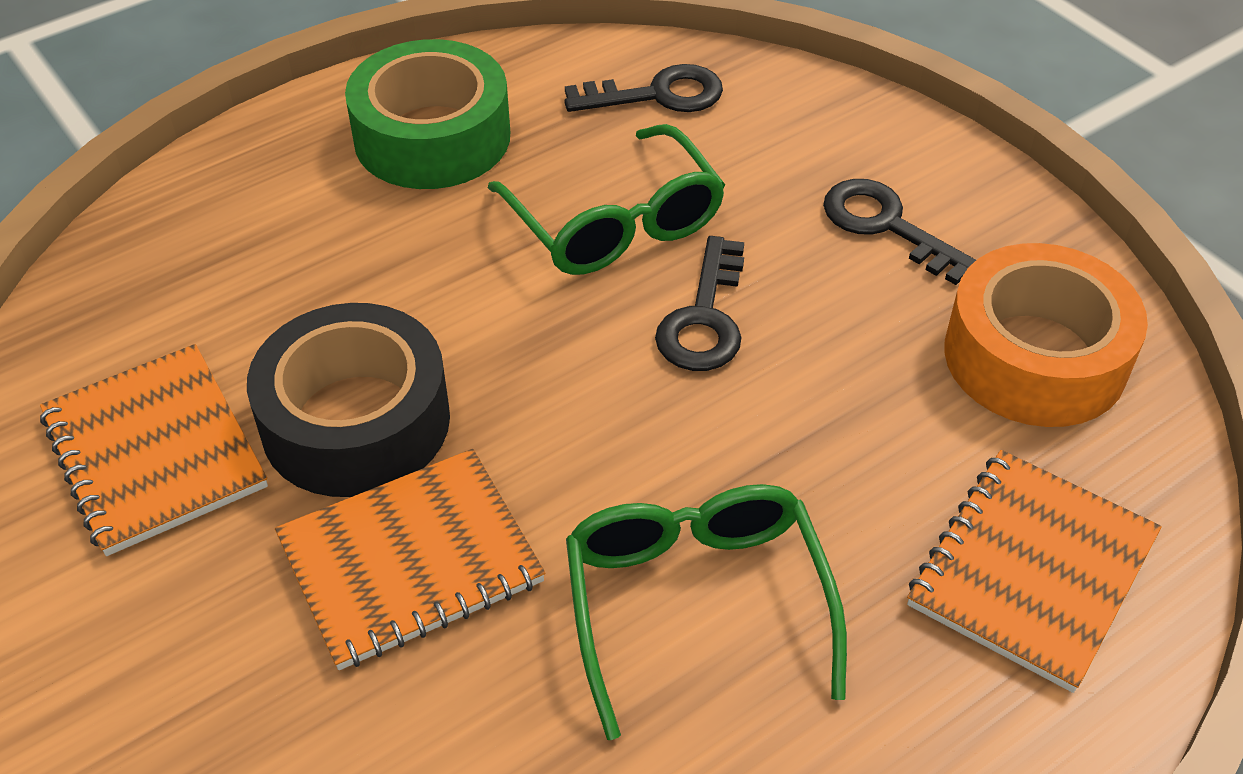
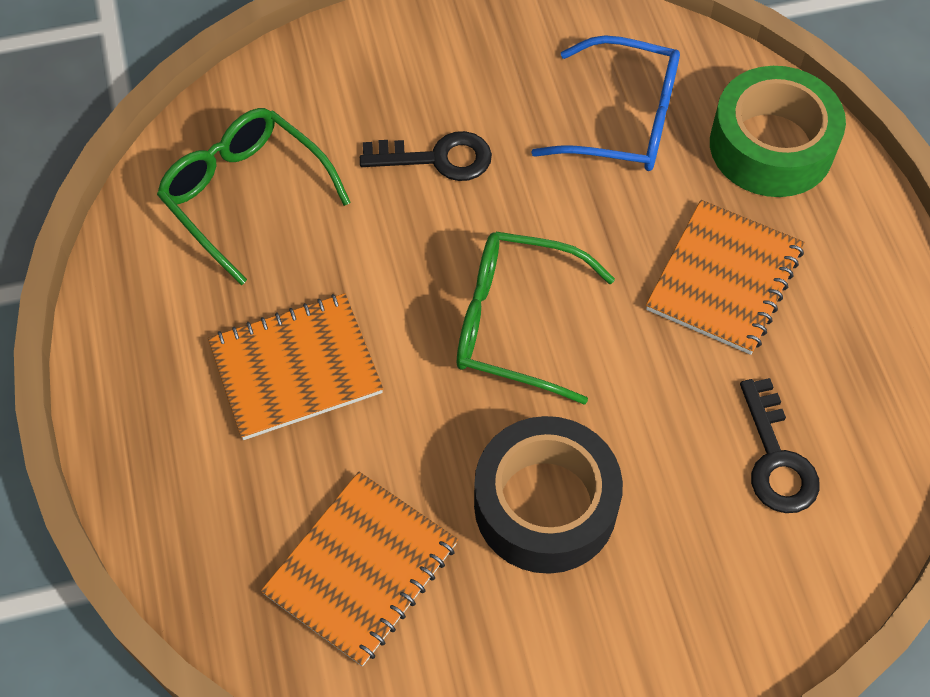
black key: 3 -> 2
blue glasses: 0 -> 1
orange tape: 1 -> 0

